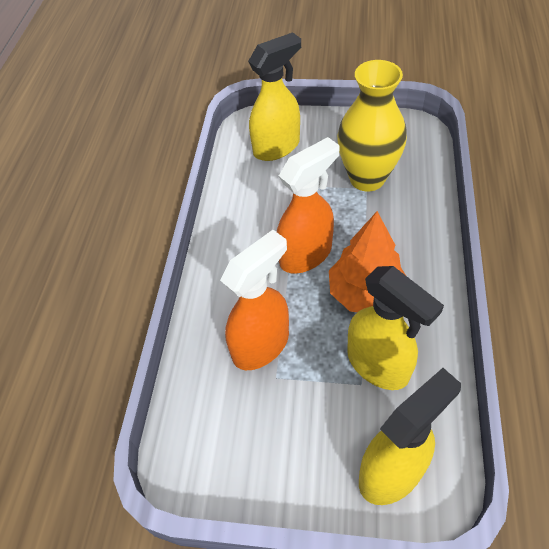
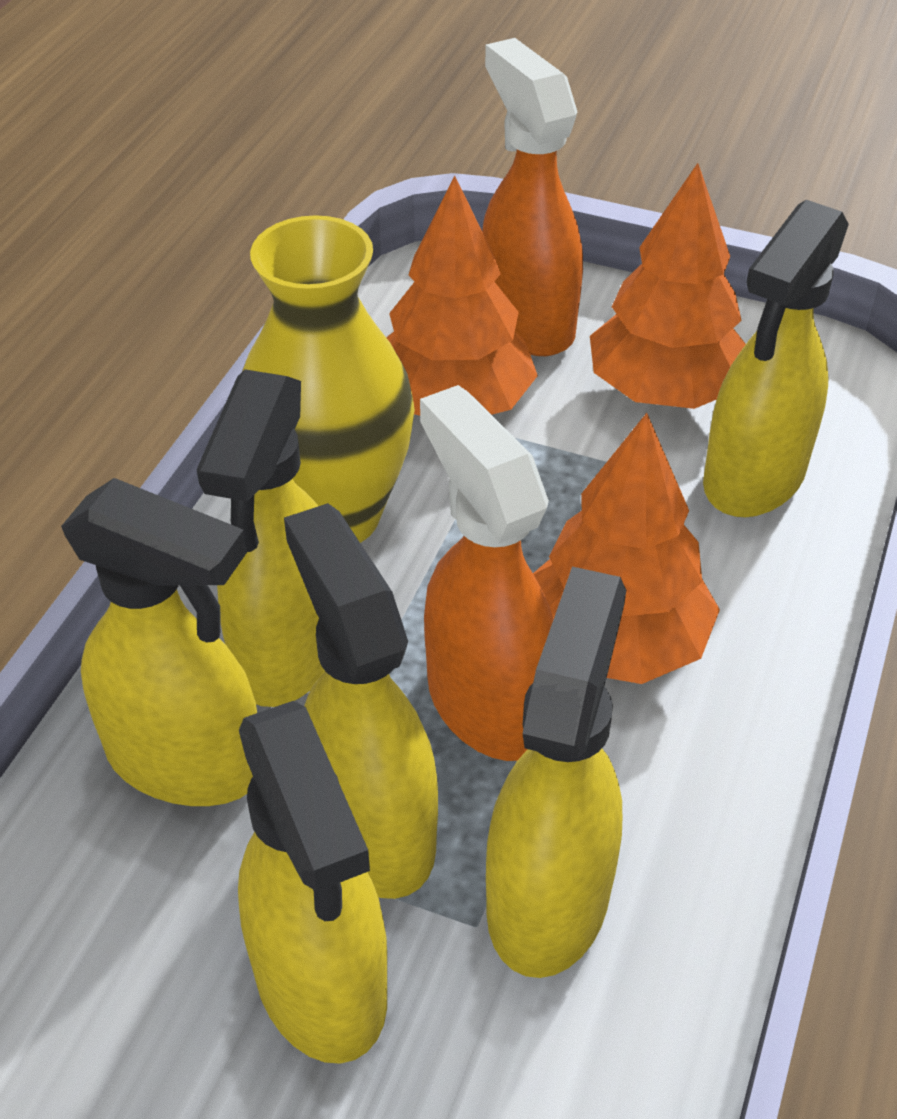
orange tree: 1 -> 3
yellow spray bottle: 3 -> 6

